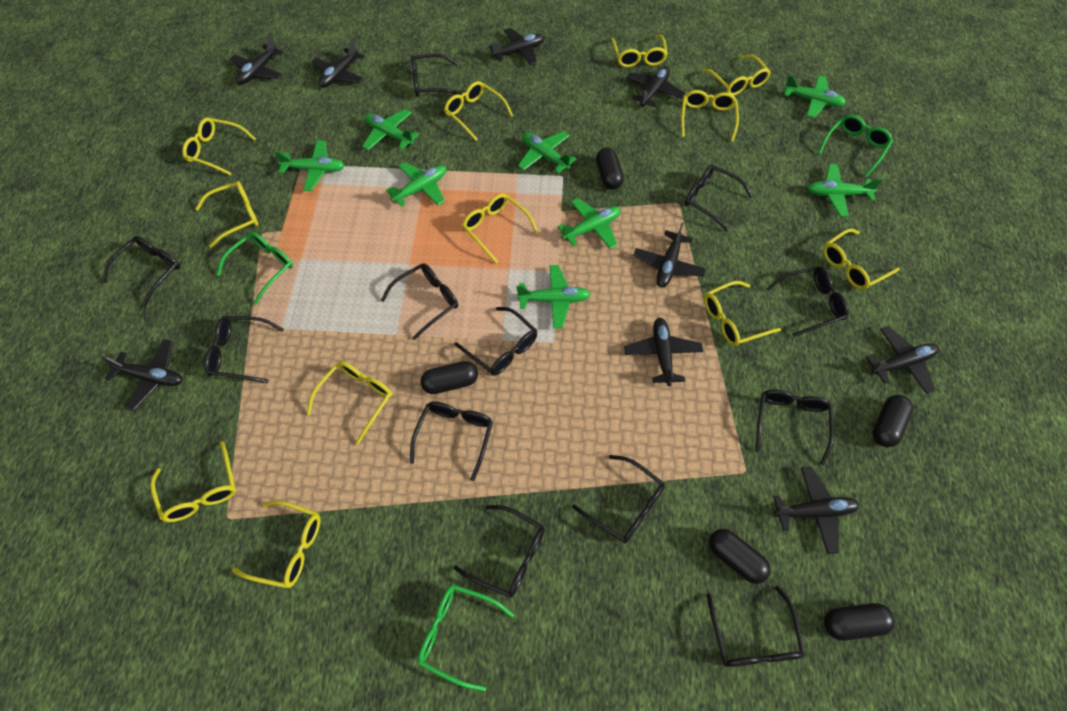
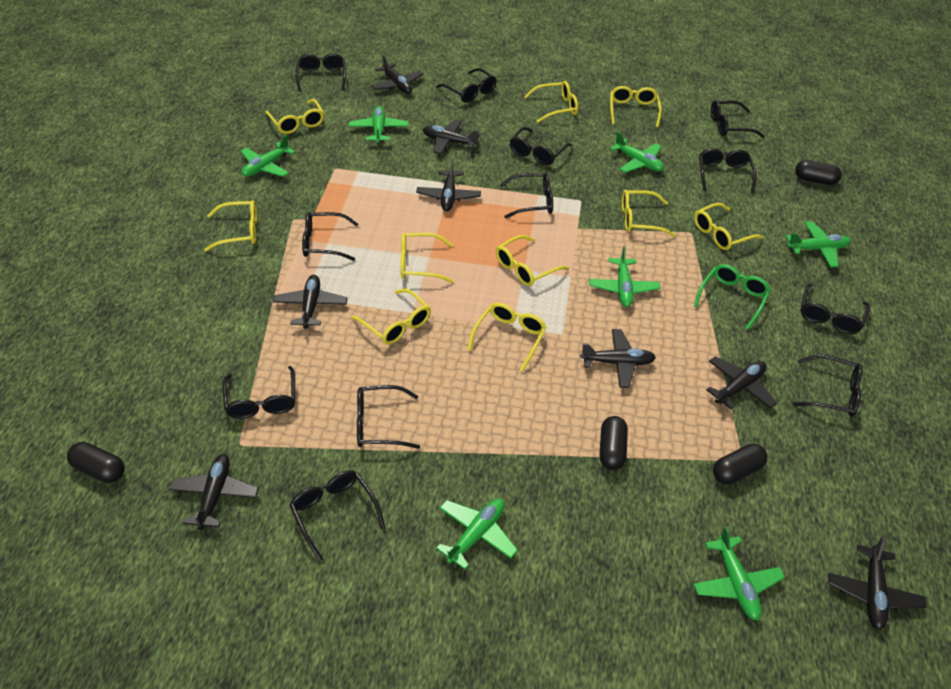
black capsule: 5 -> 4
black plane: 9 -> 8
green glasses: 3 -> 1
green plane: 8 -> 7
yellow glasses: 12 -> 10

